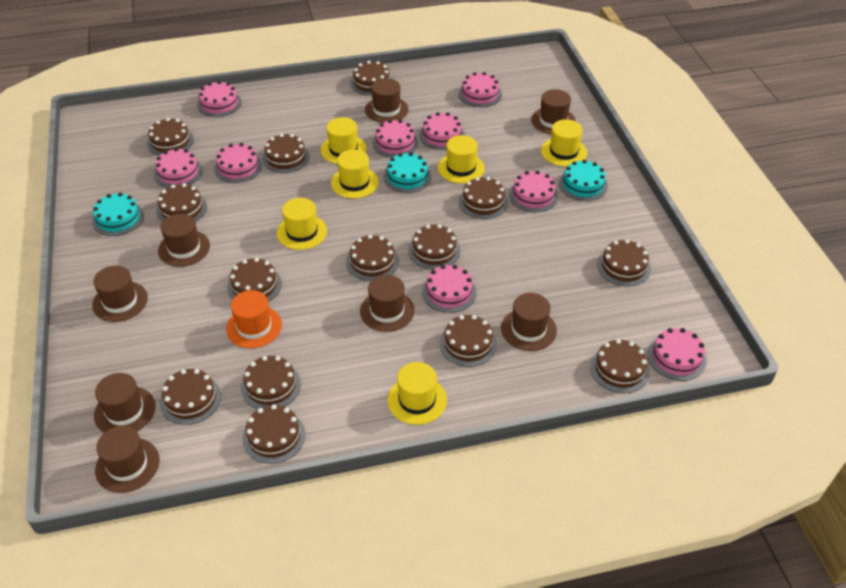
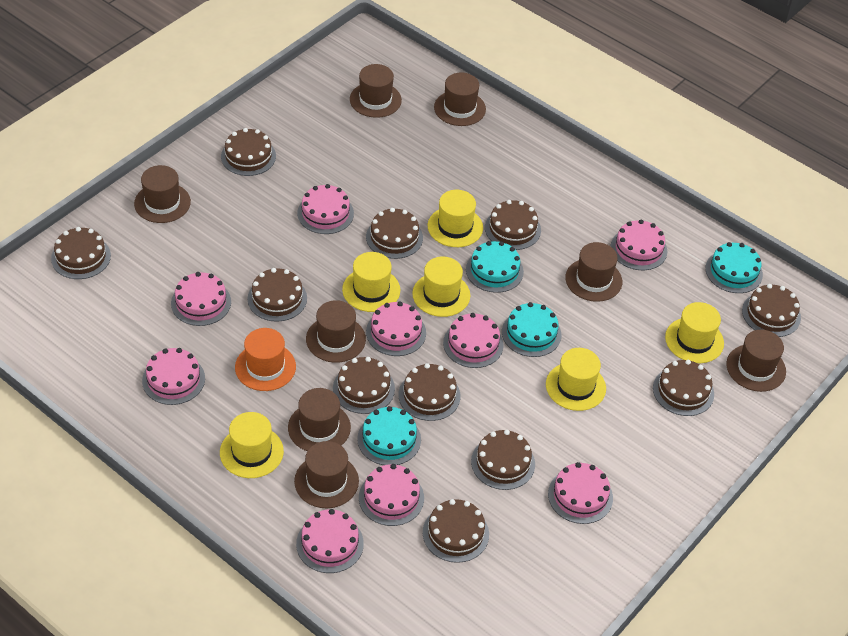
brown cake: 14 -> 11
turquoise cake: 3 -> 4

